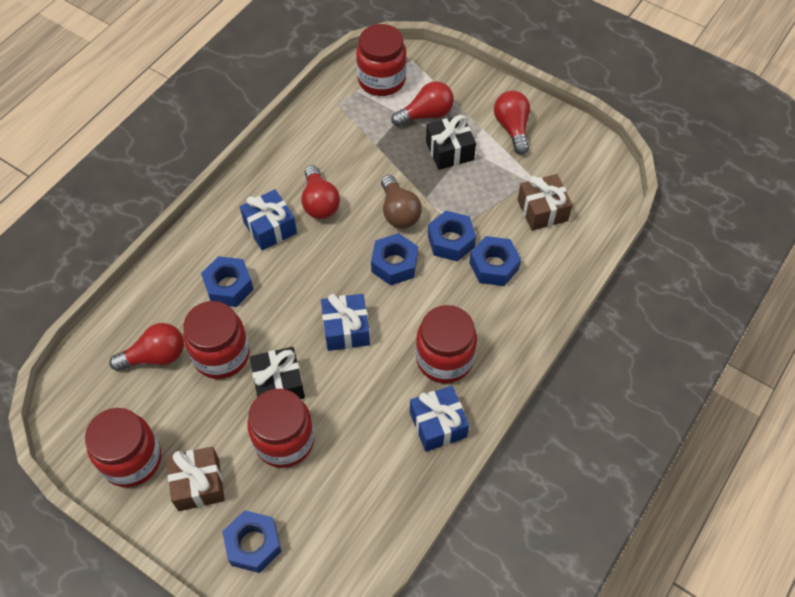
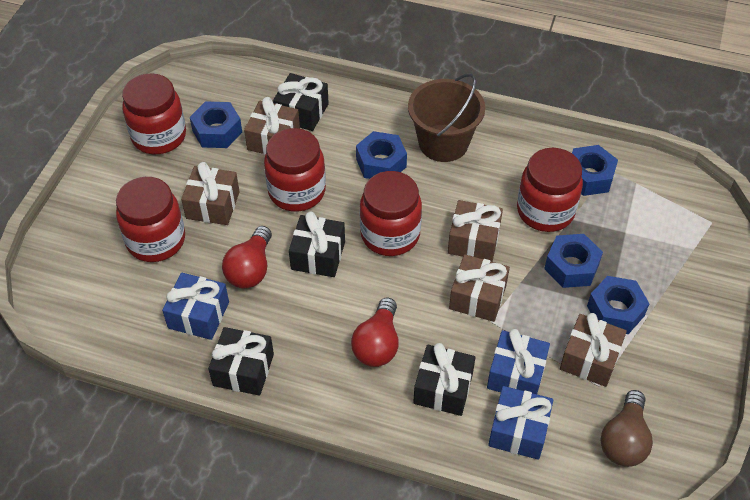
black gift: 2 -> 4
brown bucket: 0 -> 1
brown gift: 2 -> 5
red light bulb: 4 -> 2

